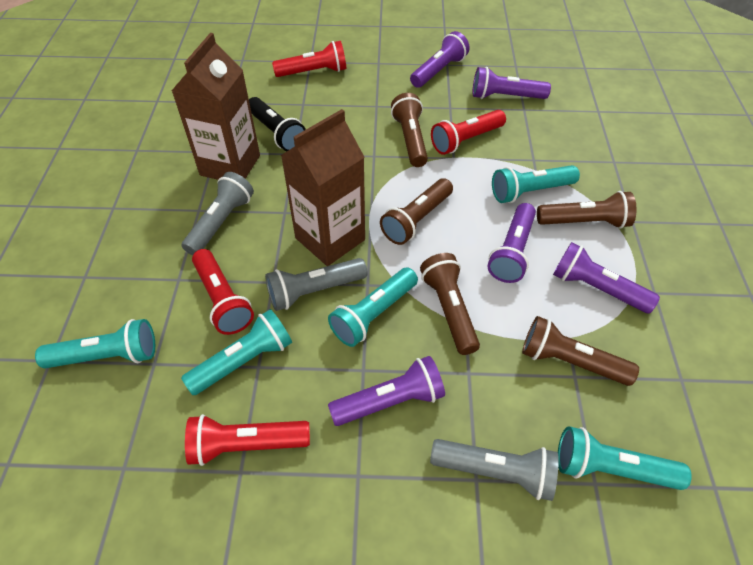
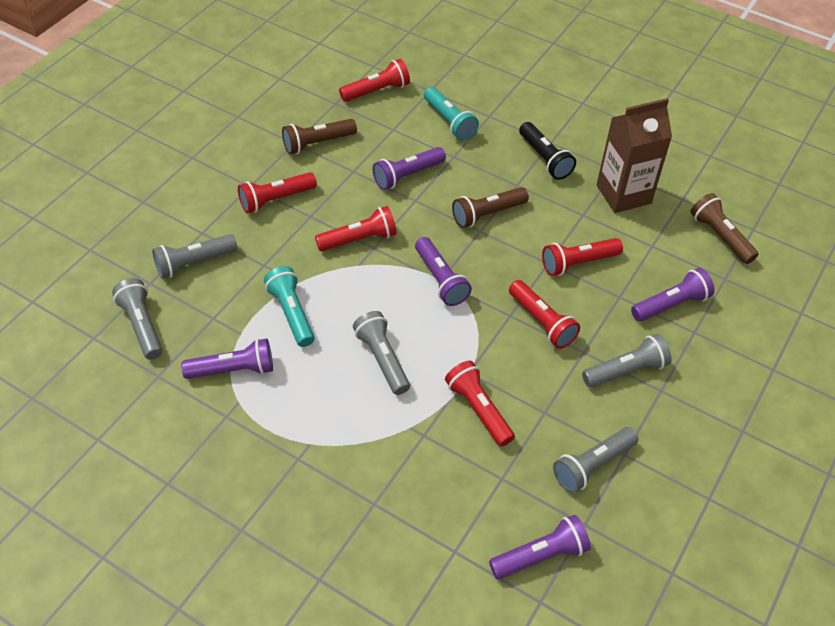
brown carton: 2 -> 1
brown flashlight: 5 -> 3
grey flashlight: 3 -> 5
red flashlight: 4 -> 6
turquoise flashlight: 5 -> 2

